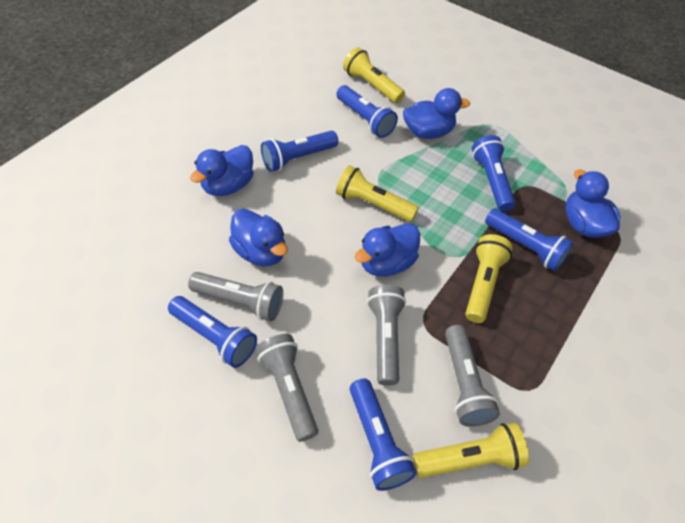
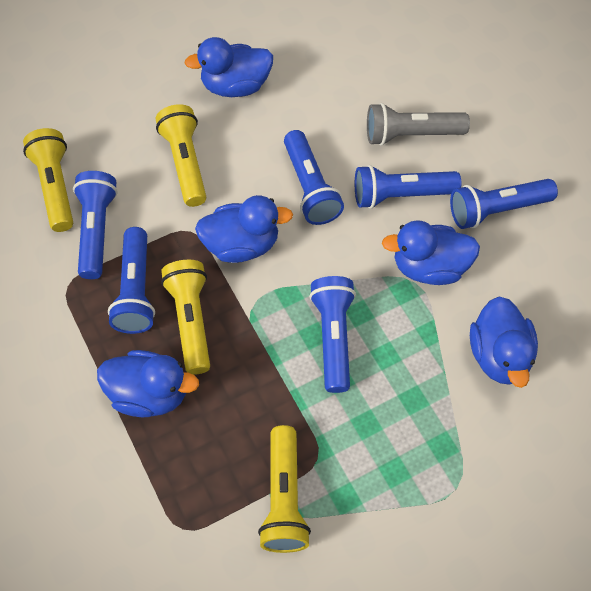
grey flashlight: 4 -> 1

